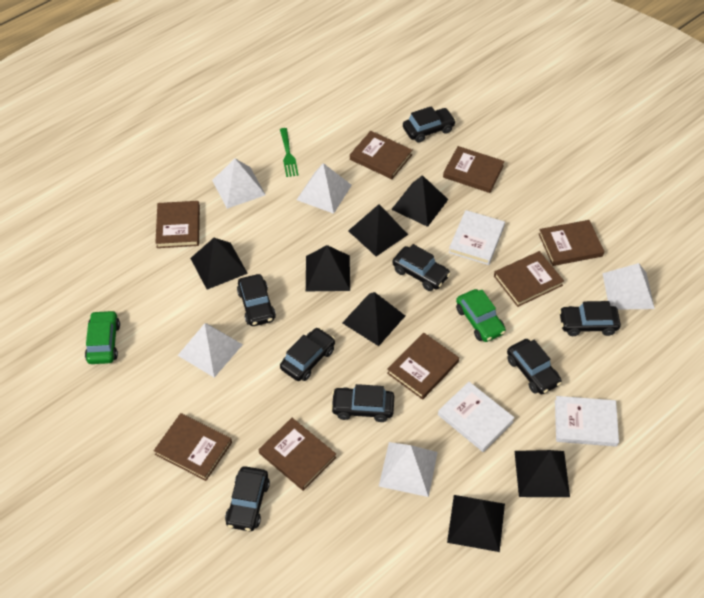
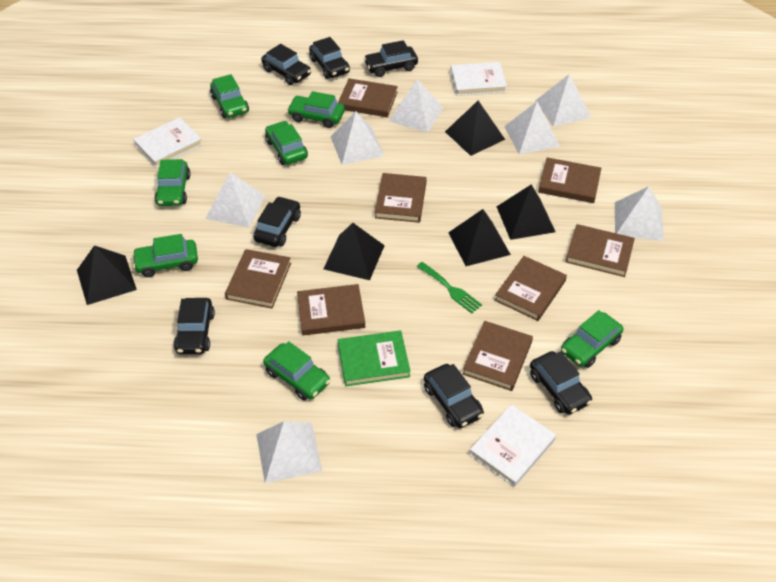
black car: 8 -> 7
black pyramid: 7 -> 5
green book: 0 -> 1
green car: 2 -> 7
white pyramid: 5 -> 7

